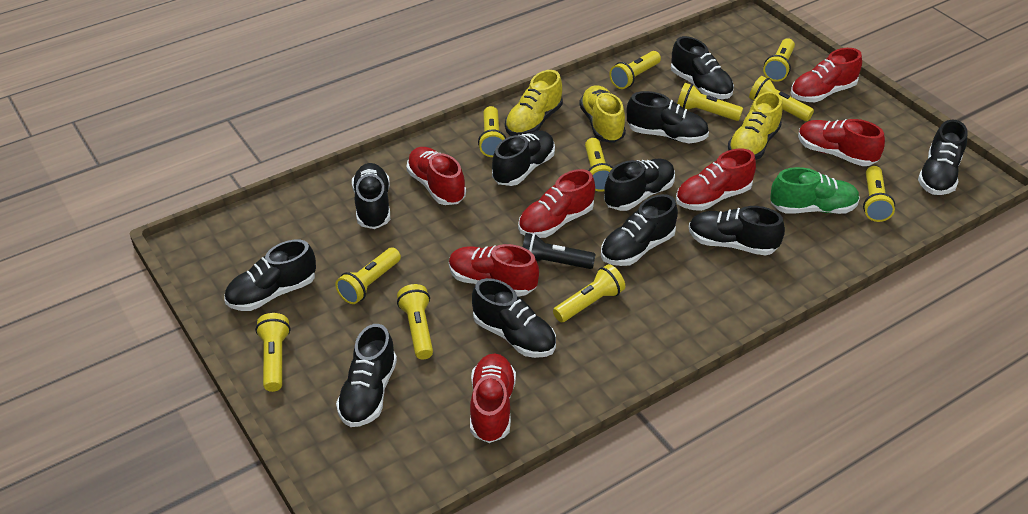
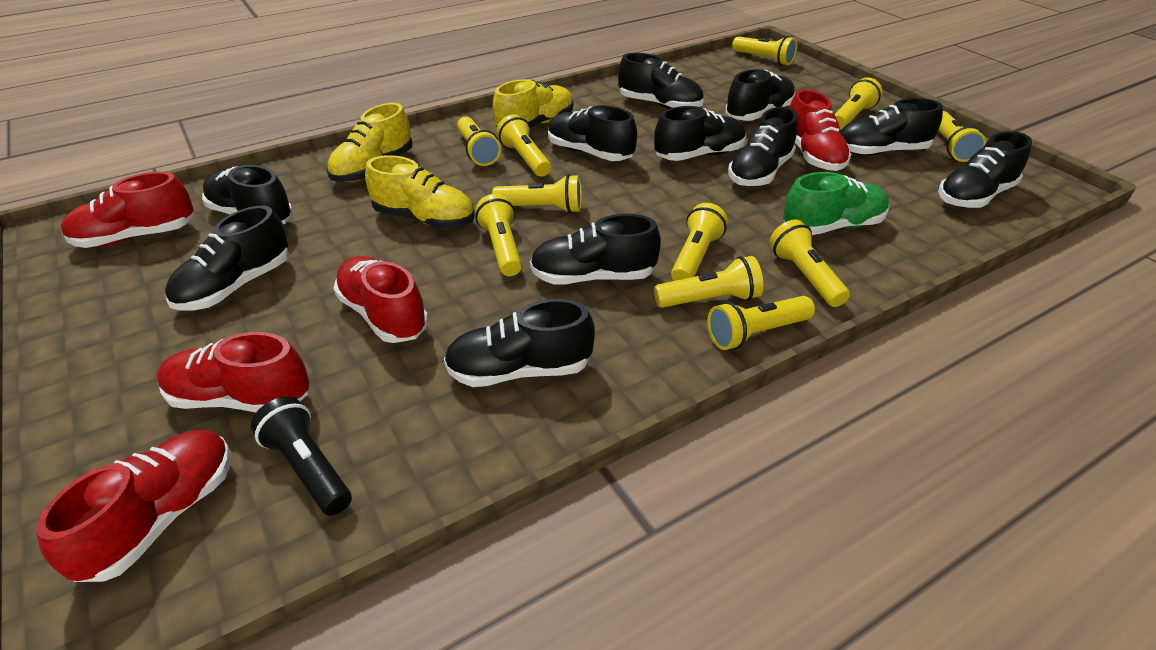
red shoe: 7 -> 5

